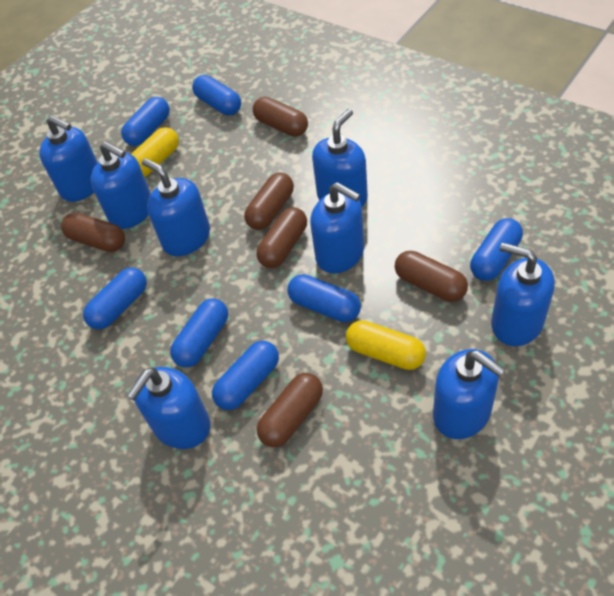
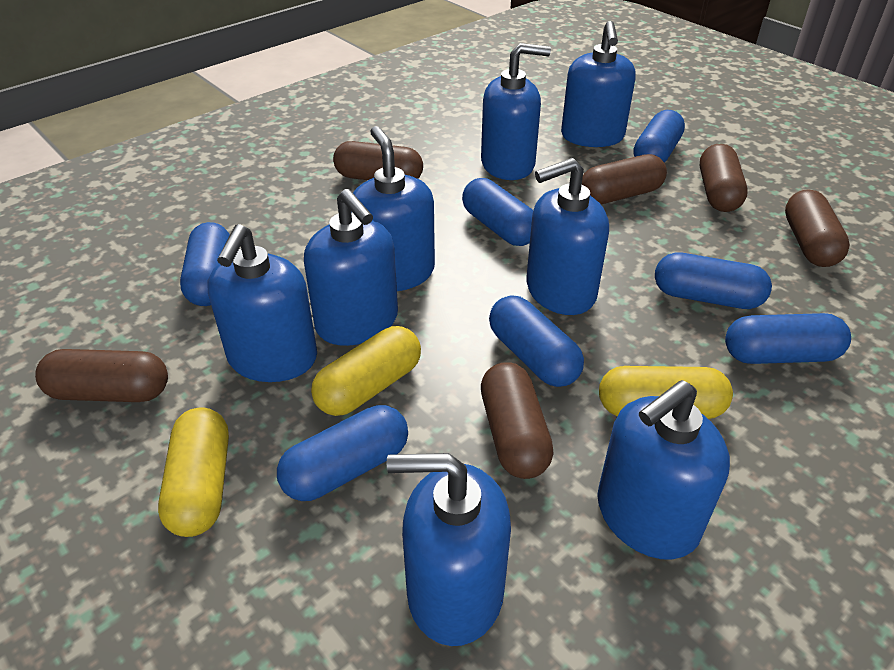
yellow capsule: 2 -> 3

